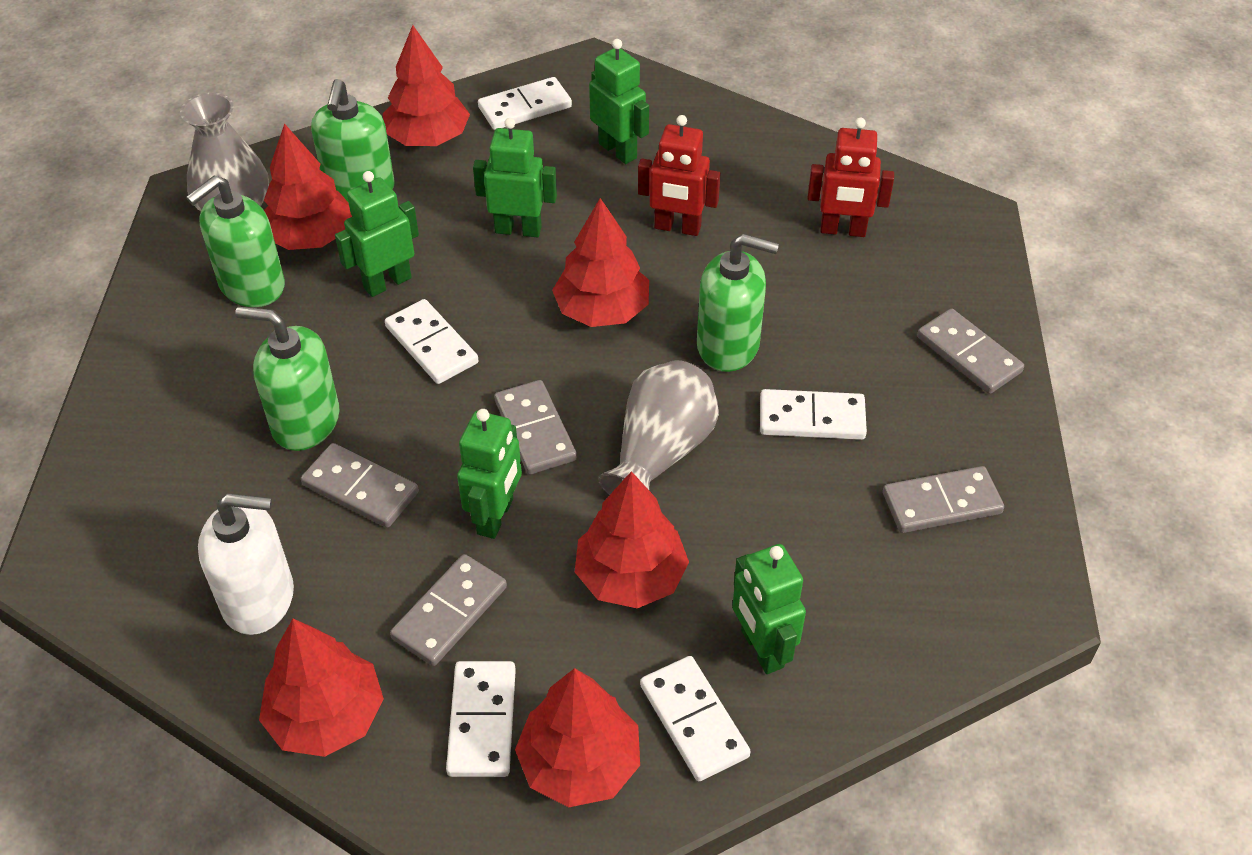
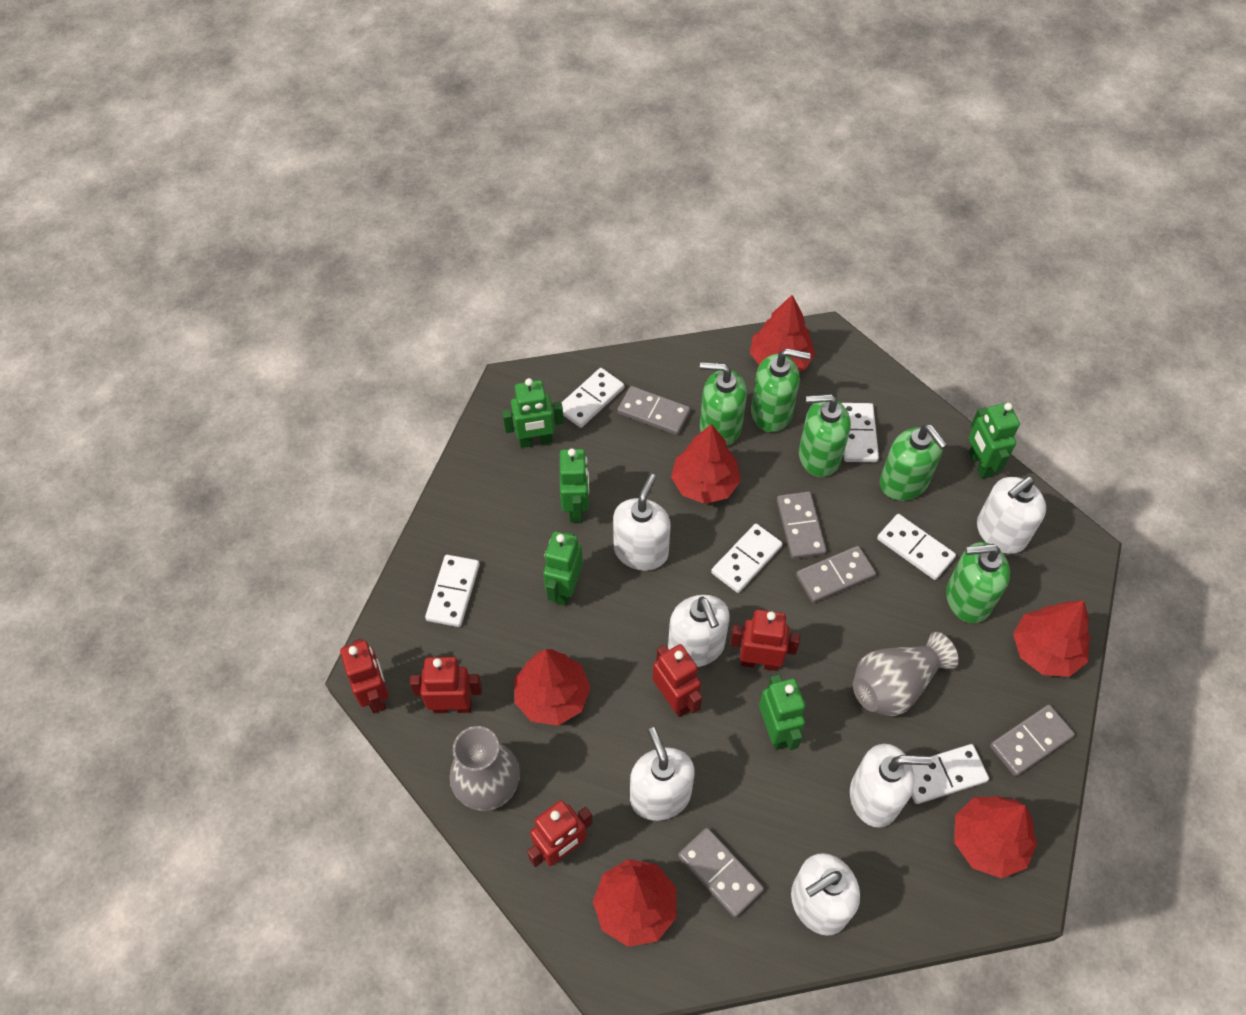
green soap dispenser: 4 -> 5
red robot: 2 -> 5
white domino: 5 -> 6
white soap dispenser: 1 -> 6

